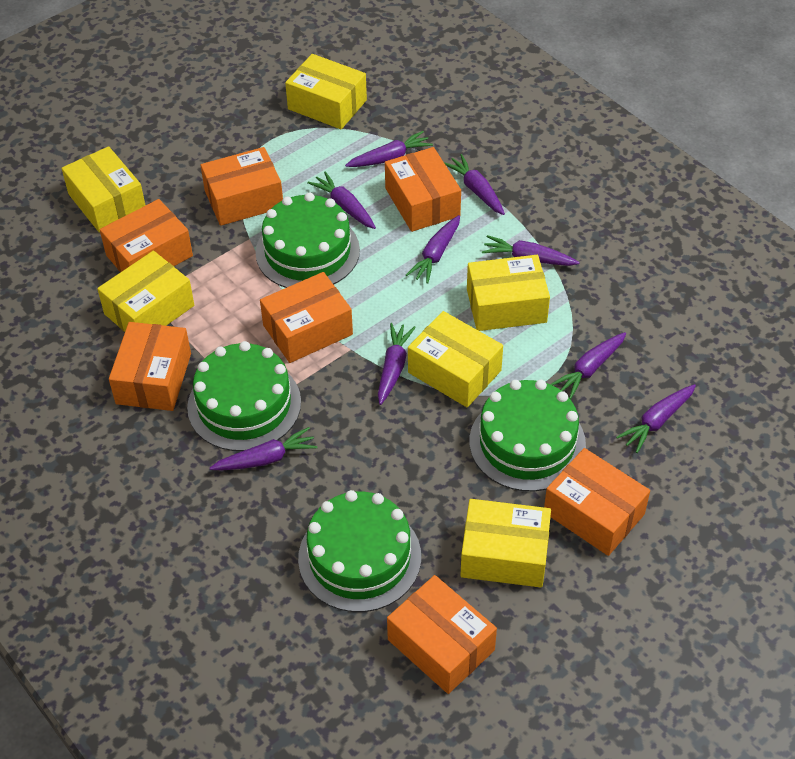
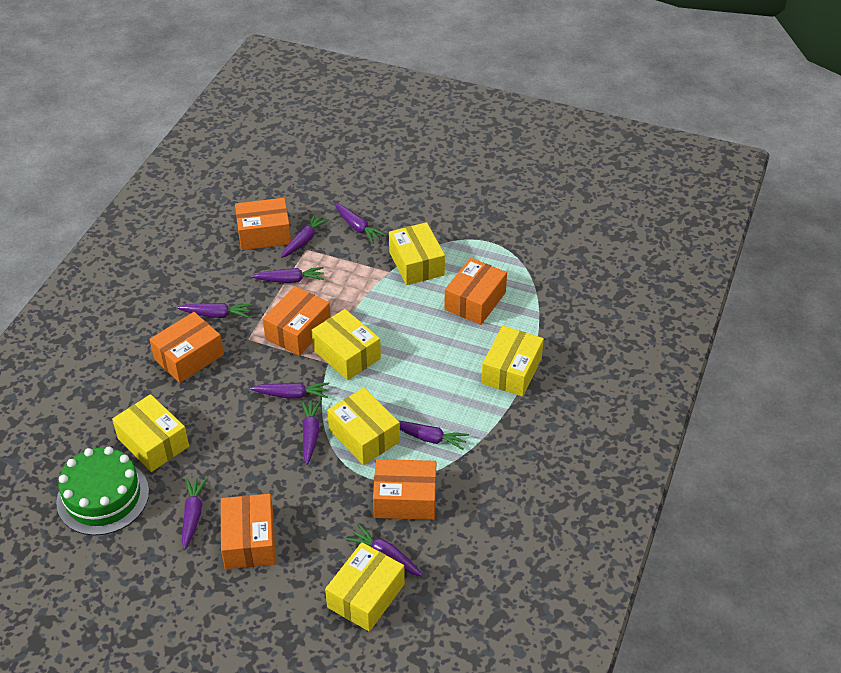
green cake: 4 -> 1
orange box: 7 -> 6

